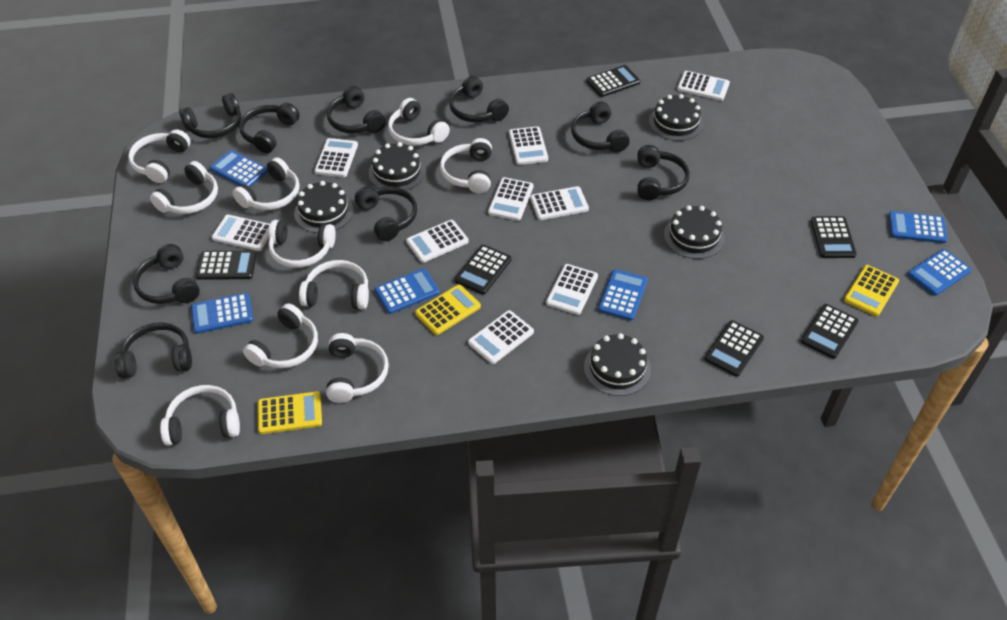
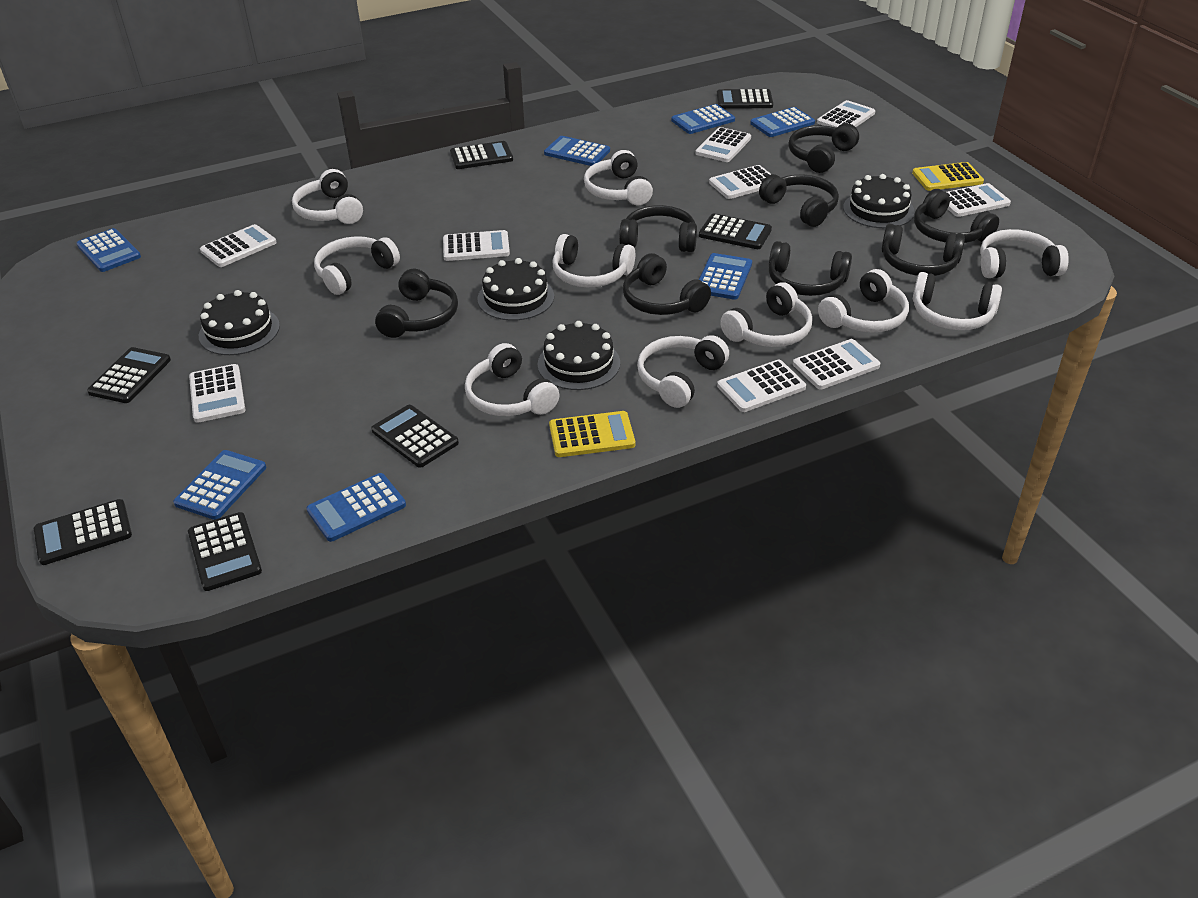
black cake: 5 -> 4
black calculator: 6 -> 7
black headphones: 9 -> 8
blue calculator: 6 -> 7
yellow calculator: 3 -> 2

